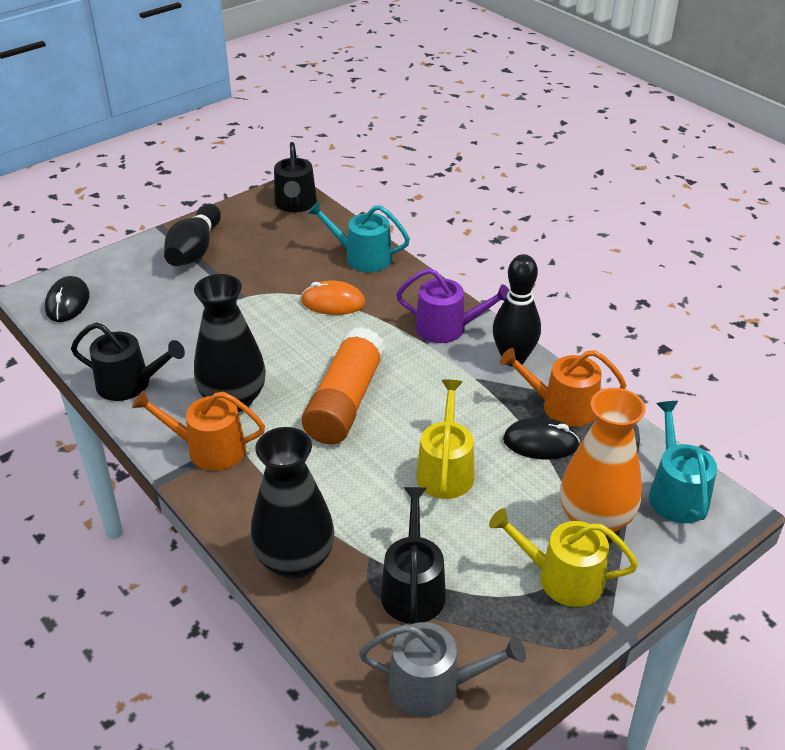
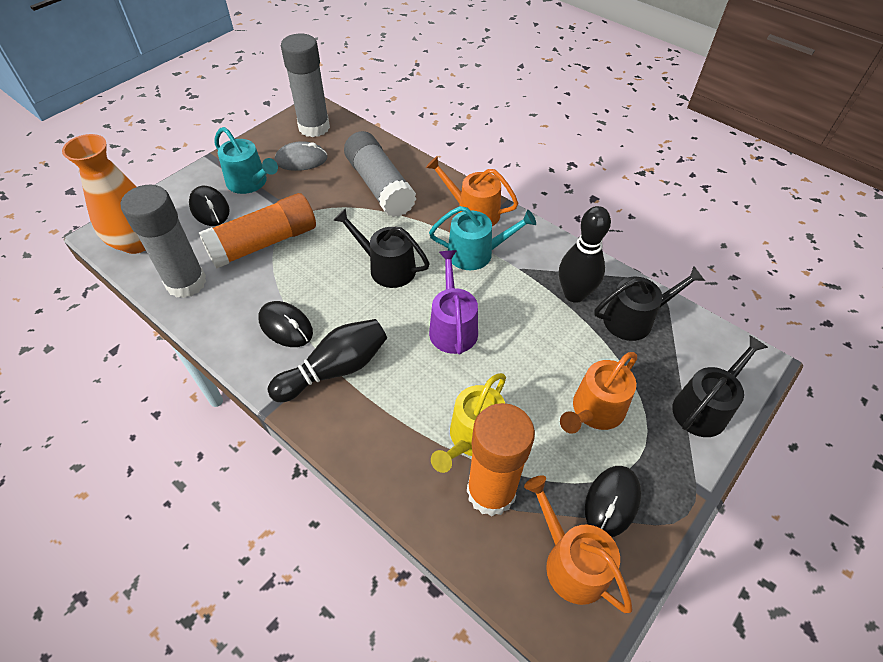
black mouse: 2 -> 3
black vase: 2 -> 0
grey glue stick: 0 -> 3
grey mouse: 0 -> 1
grey watering can: 1 -> 0
orange glue stick: 1 -> 2
orange mouse: 1 -> 0
orange watering can: 2 -> 3
yellow watering can: 2 -> 1

